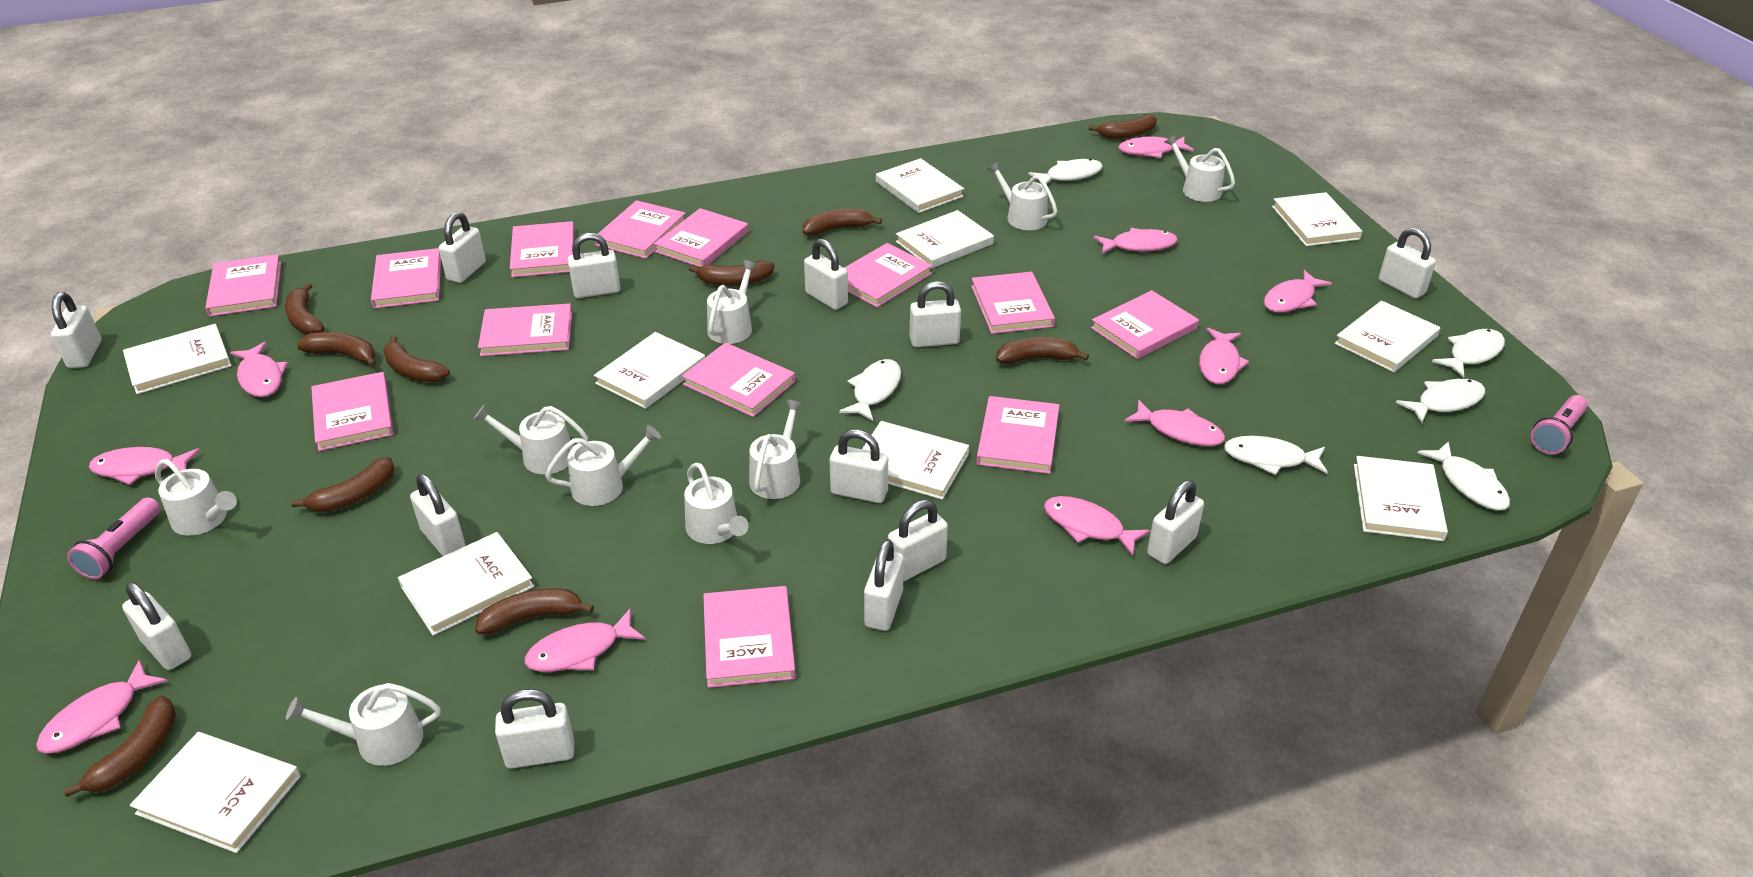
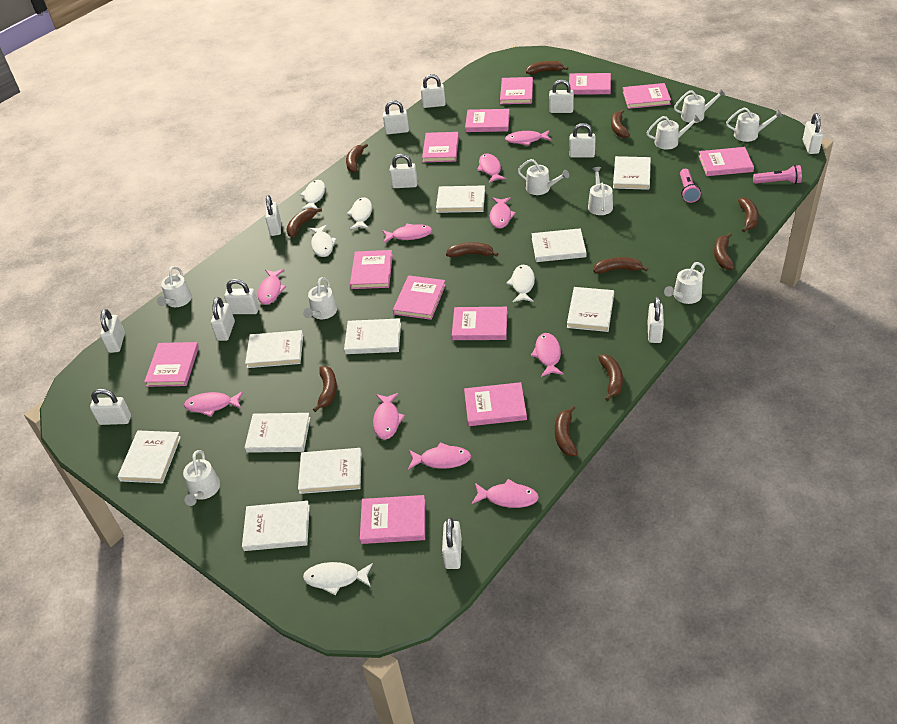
brown banana: 10 -> 11
pink book: 13 -> 12
white fish: 6 -> 5

